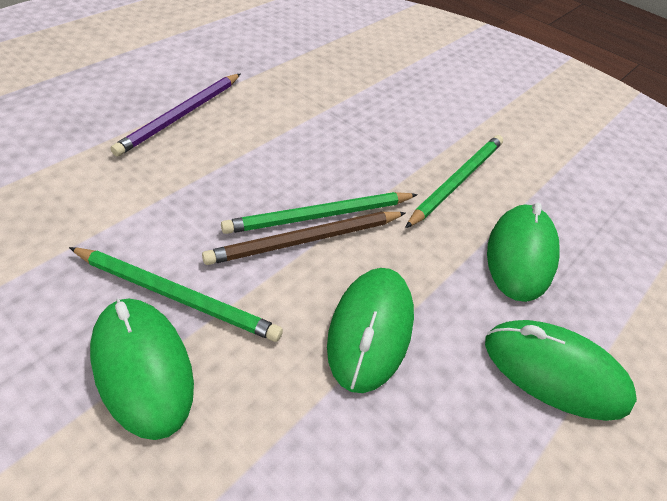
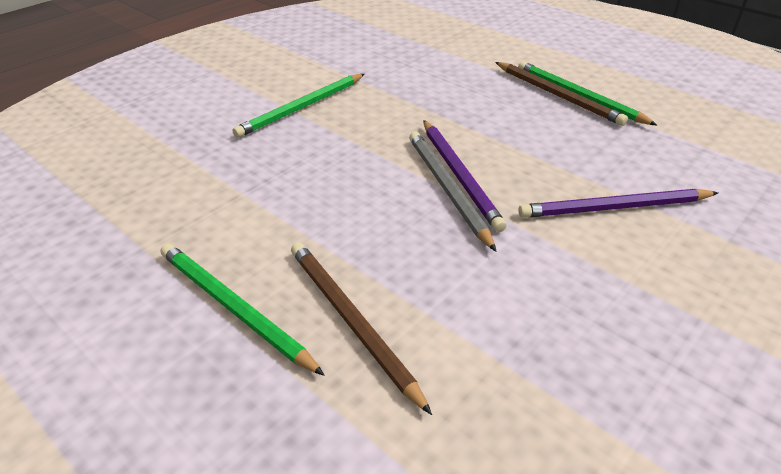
brown pencil: 1 -> 2
green mouse: 4 -> 0
grey pencil: 0 -> 1
purple pencil: 1 -> 2

